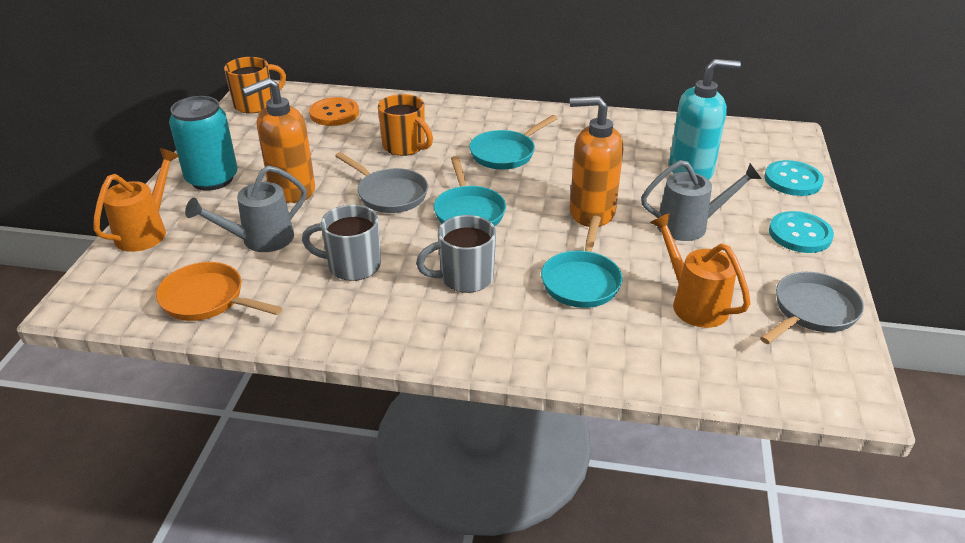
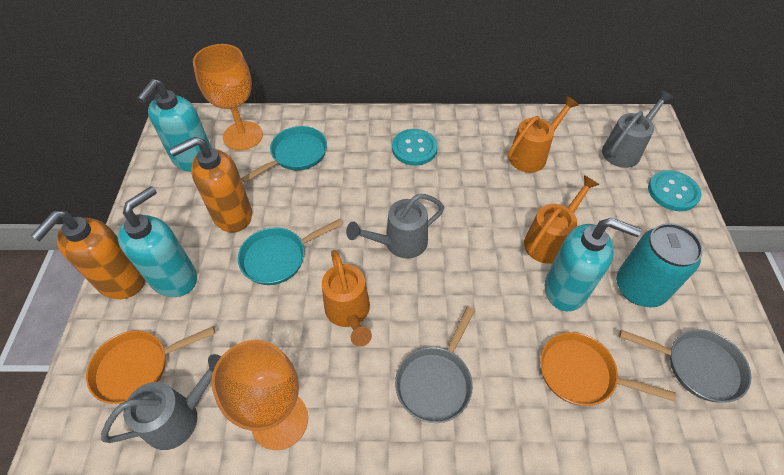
grey mug: 2 -> 0
grey watering can: 2 -> 3
orange button: 1 -> 0
orange goblet: 0 -> 2
orange mug: 2 -> 0
orange pan: 1 -> 2
orange watering can: 2 -> 3
turquoise pan: 3 -> 2
turquoise soap dispenser: 1 -> 3

